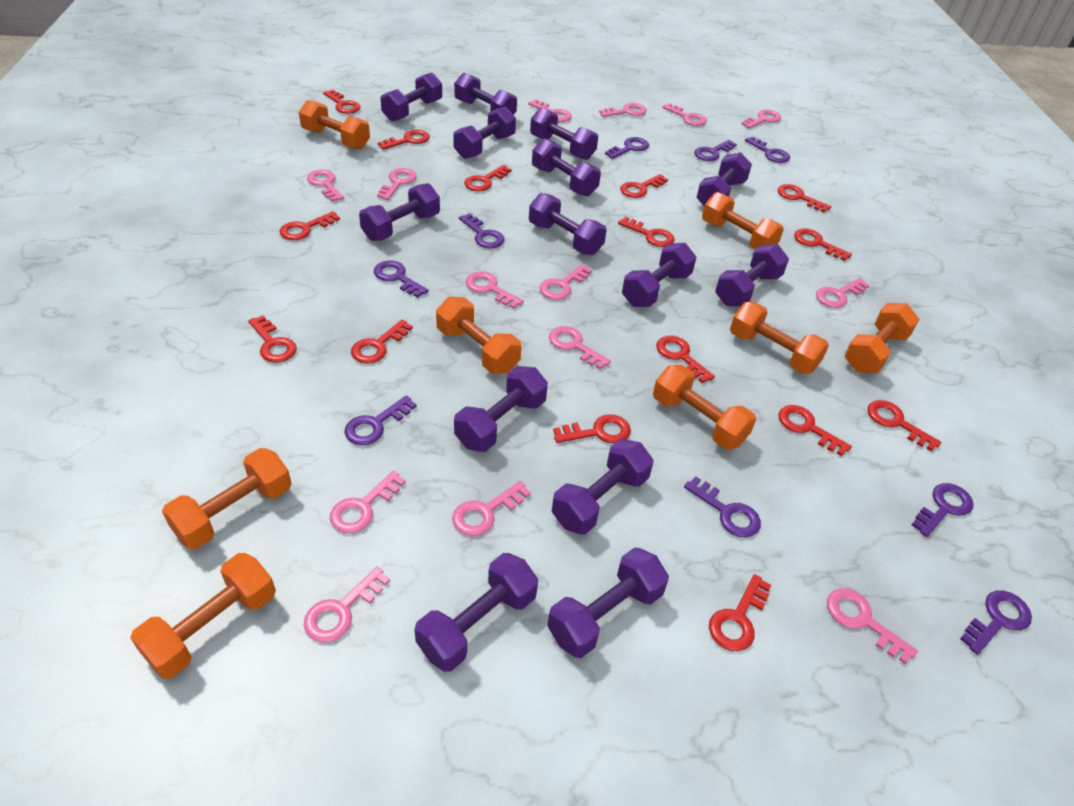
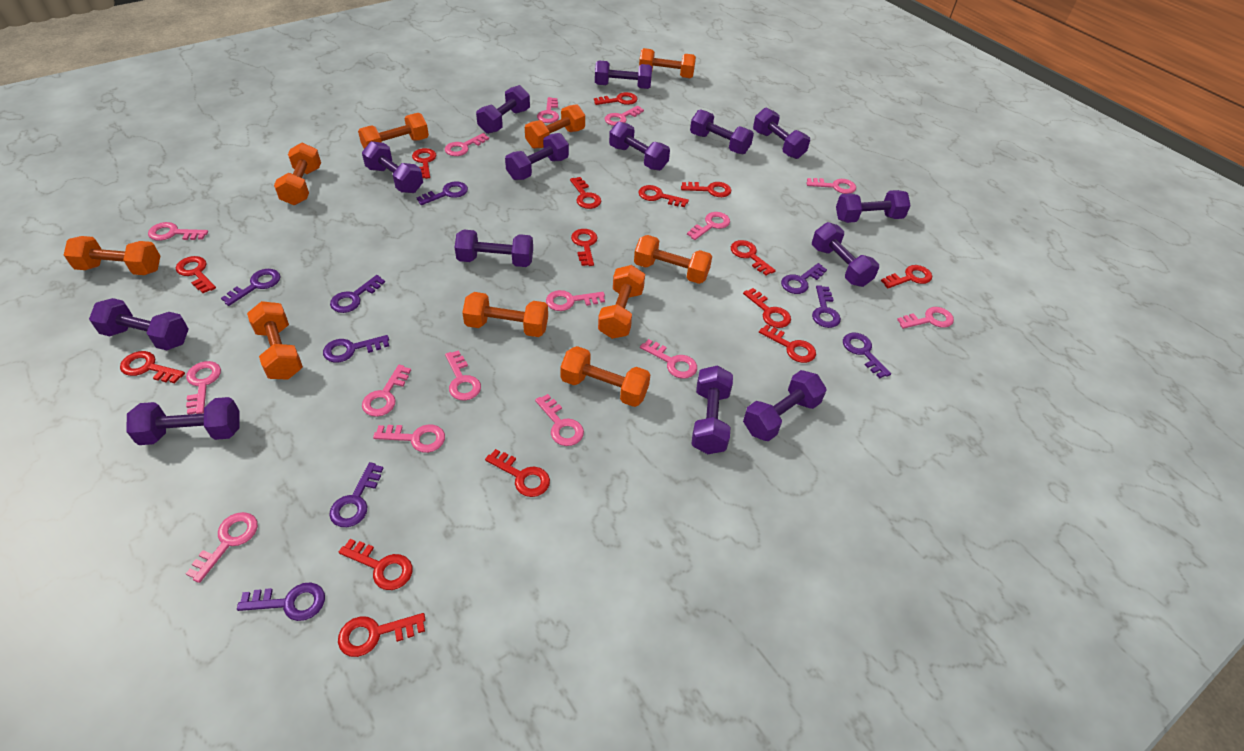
orange dumbbell: 8 -> 10
pink key: 14 -> 15

